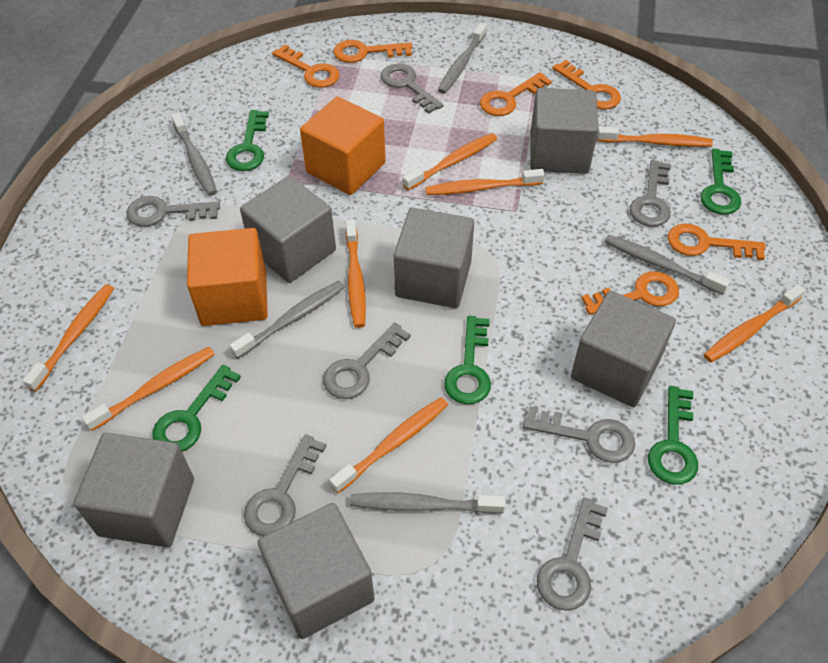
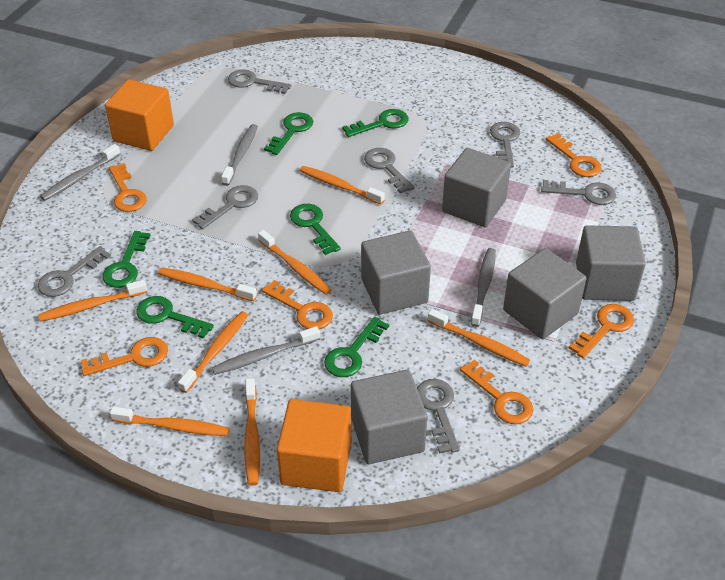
green key: 5 -> 6
grey cube: 6 -> 5
grey toothbrush: 5 -> 4

